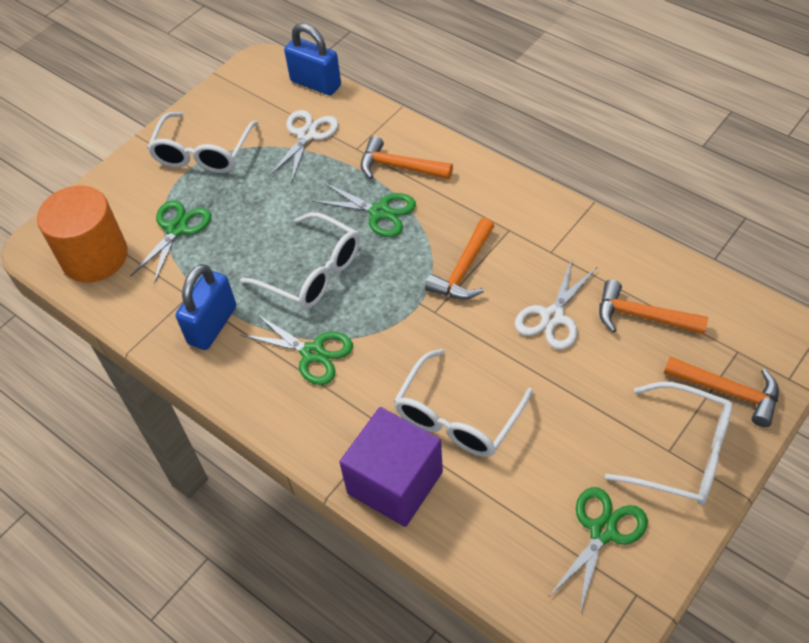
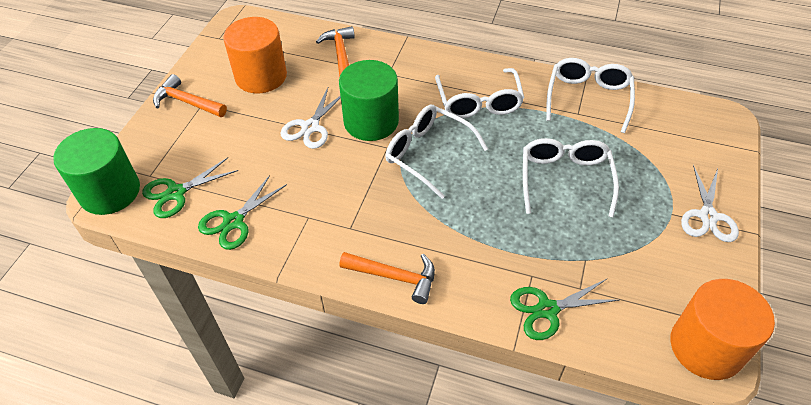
blue padlock: 2 -> 0
green cylinder: 0 -> 2
green scissors: 4 -> 3
orange cylinder: 1 -> 2
orange hammer: 4 -> 3
purple cube: 1 -> 0

